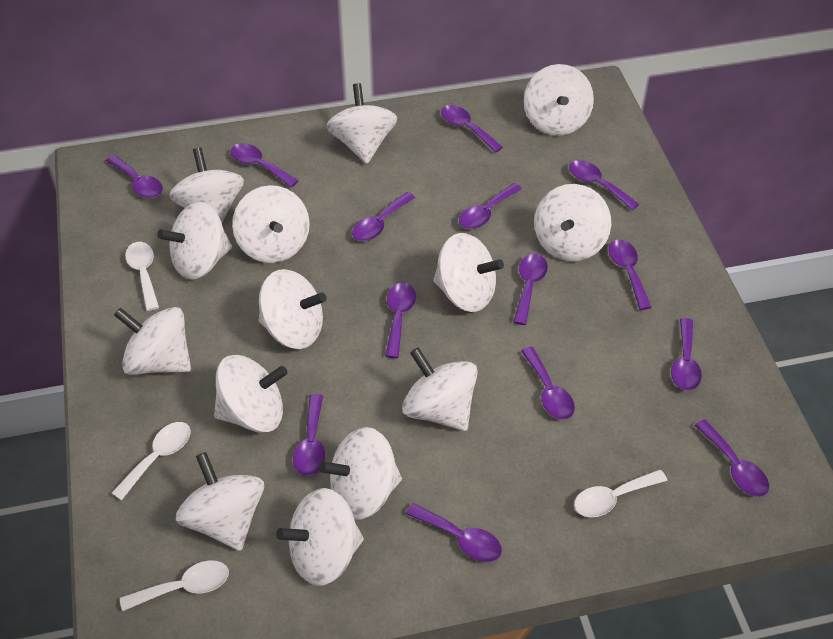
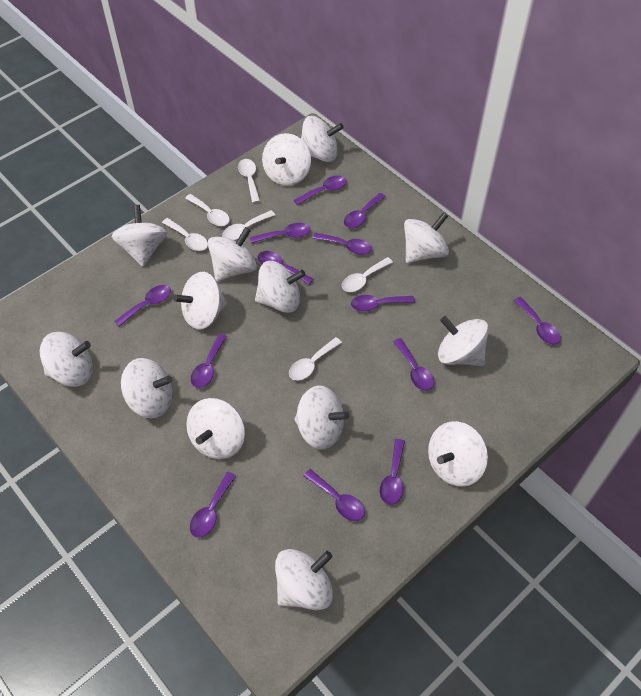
purple spoon: 14 -> 13
white spoon: 4 -> 6

